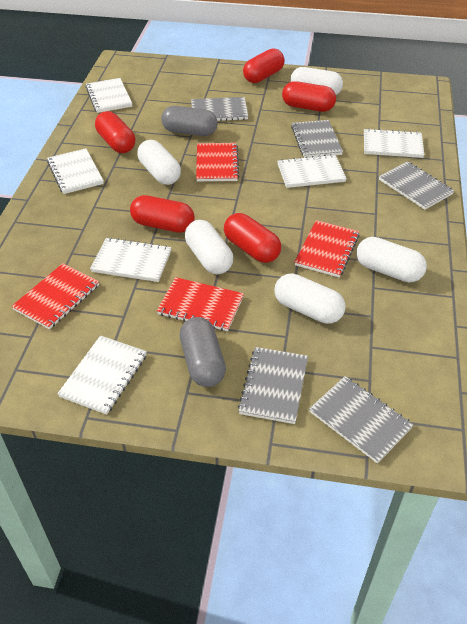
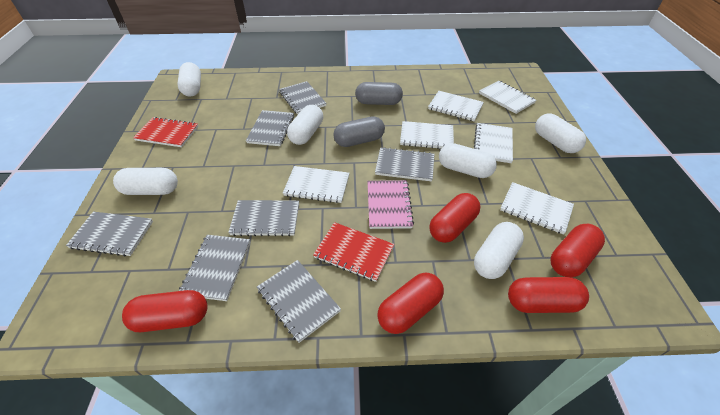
grey notebook: 5 -> 7
pink notebook: 0 -> 1
red notebook: 4 -> 2
white capsule: 5 -> 6

